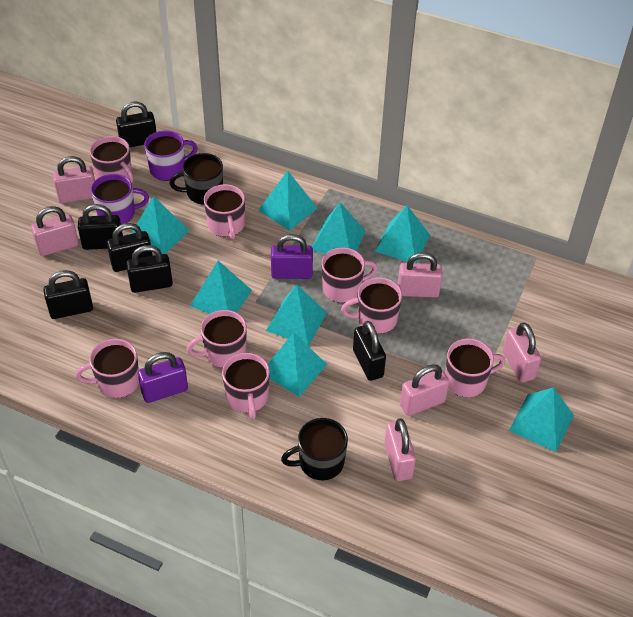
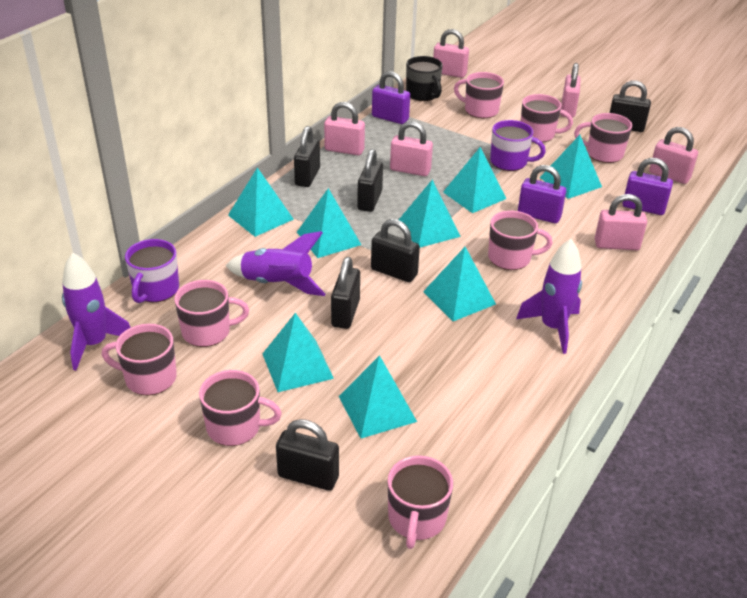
black mug: 2 -> 1
purple padlock: 2 -> 3
purple rocket: 0 -> 3

